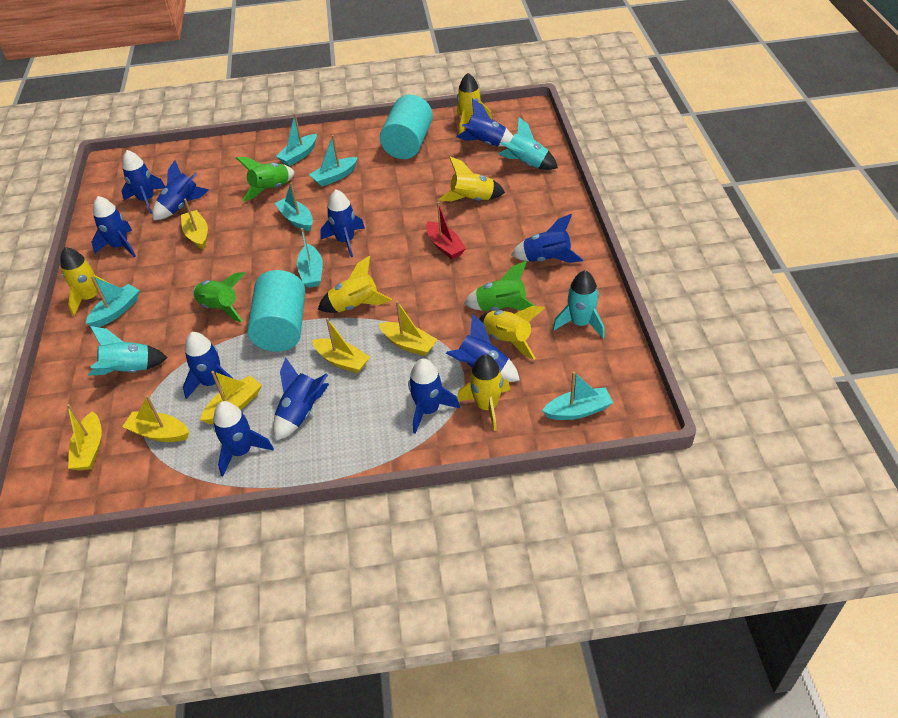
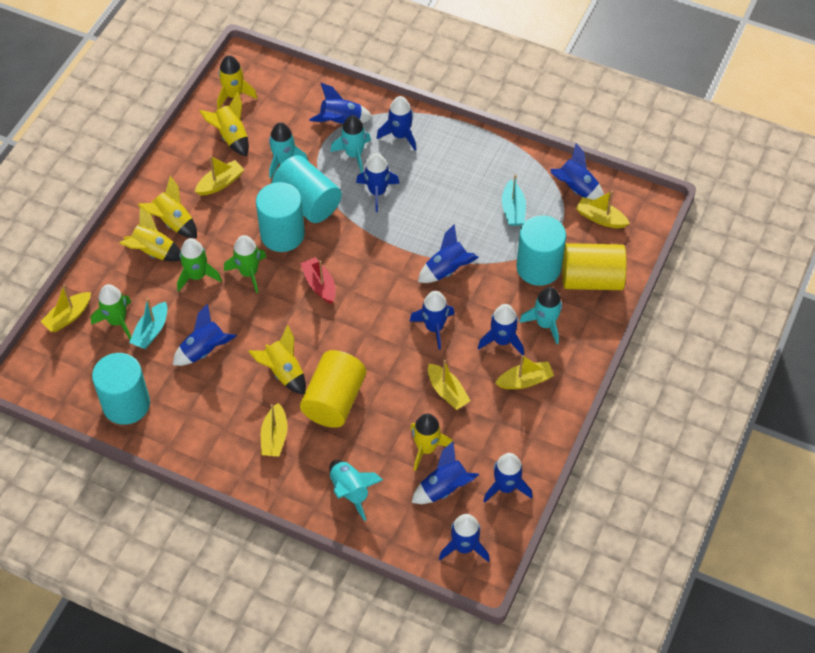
turquoise boat: 6 -> 2
turquoise cylinder: 2 -> 4
turquoise rocket: 3 -> 4
yellow cylinder: 0 -> 2

